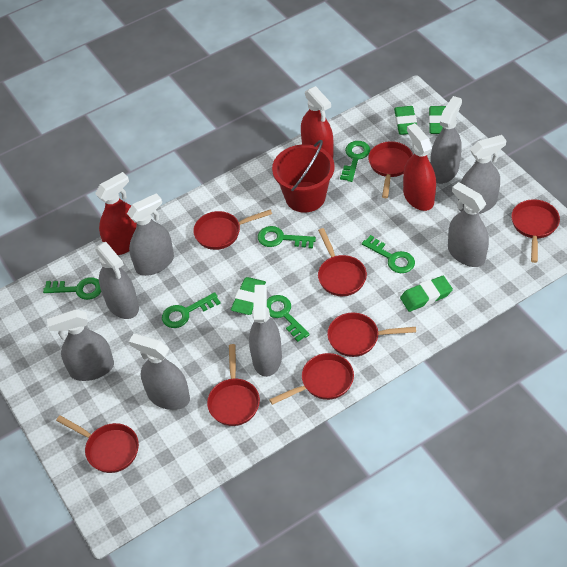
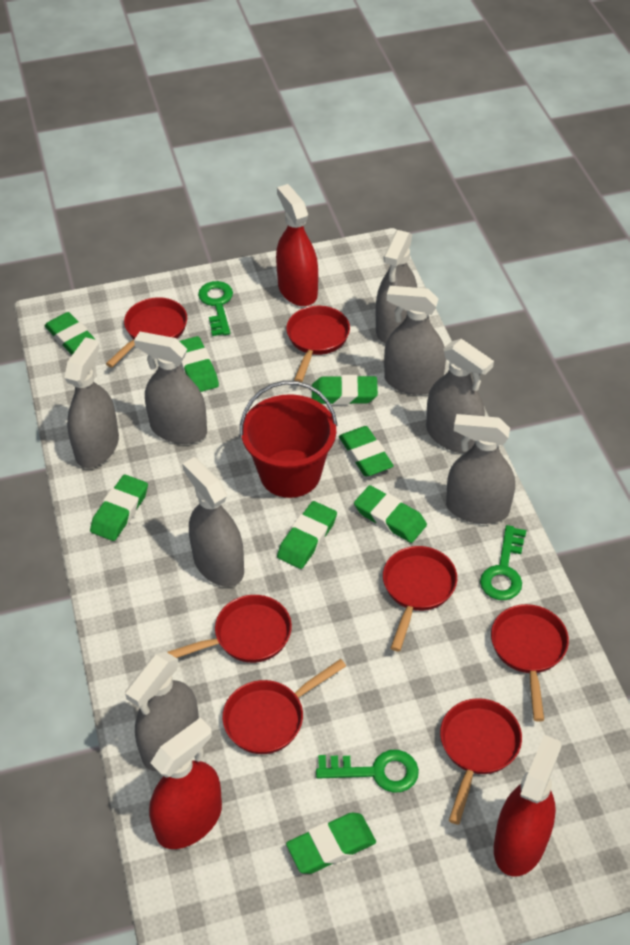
green eraser: 4 -> 8
green key: 6 -> 3
red pan: 8 -> 7

